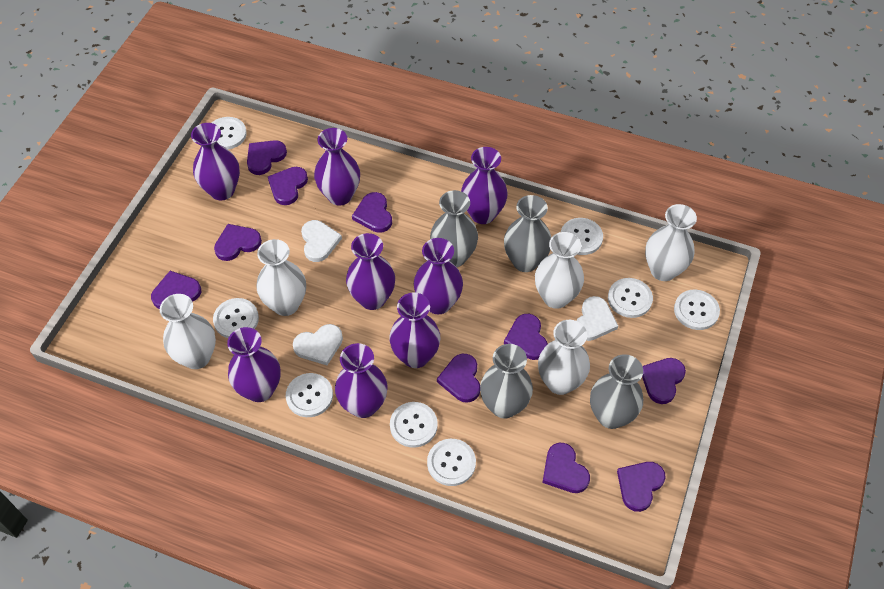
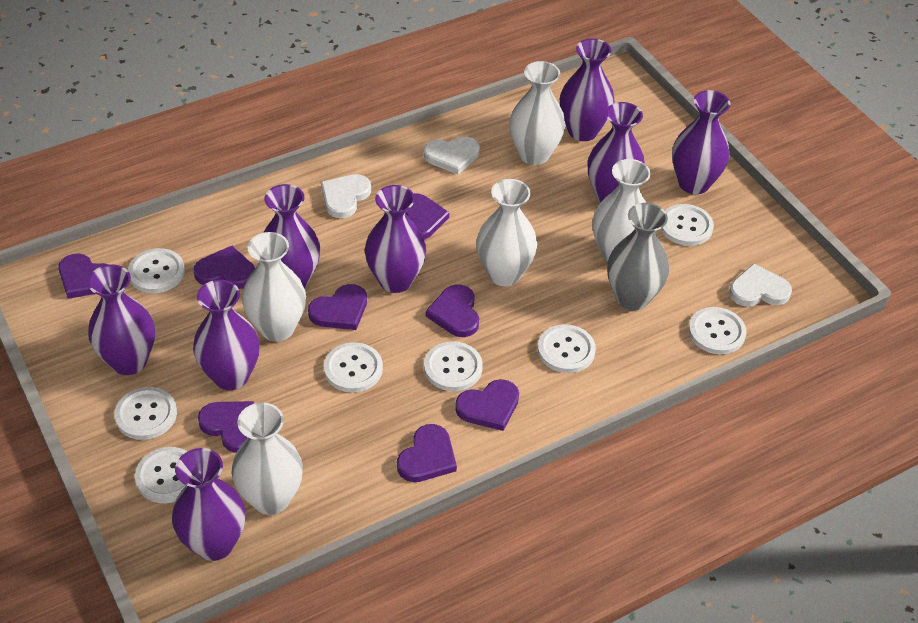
grey vase: 4 -> 1
purple heart: 10 -> 8

